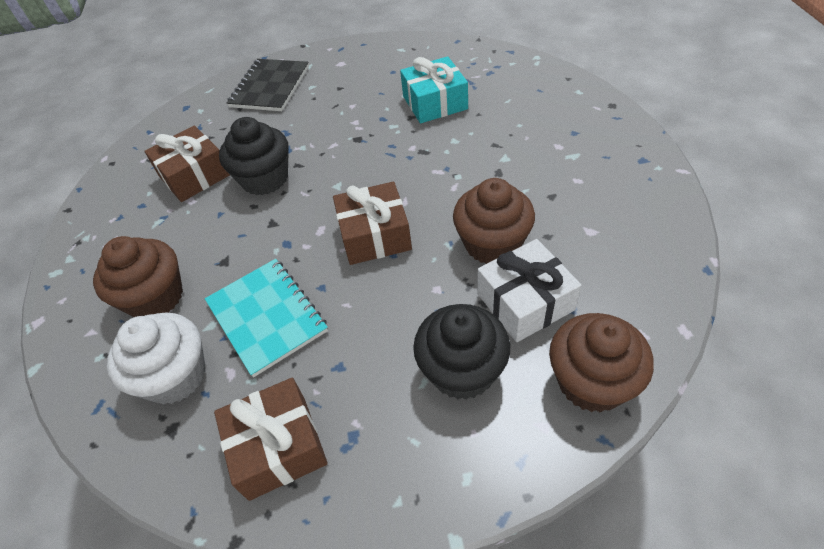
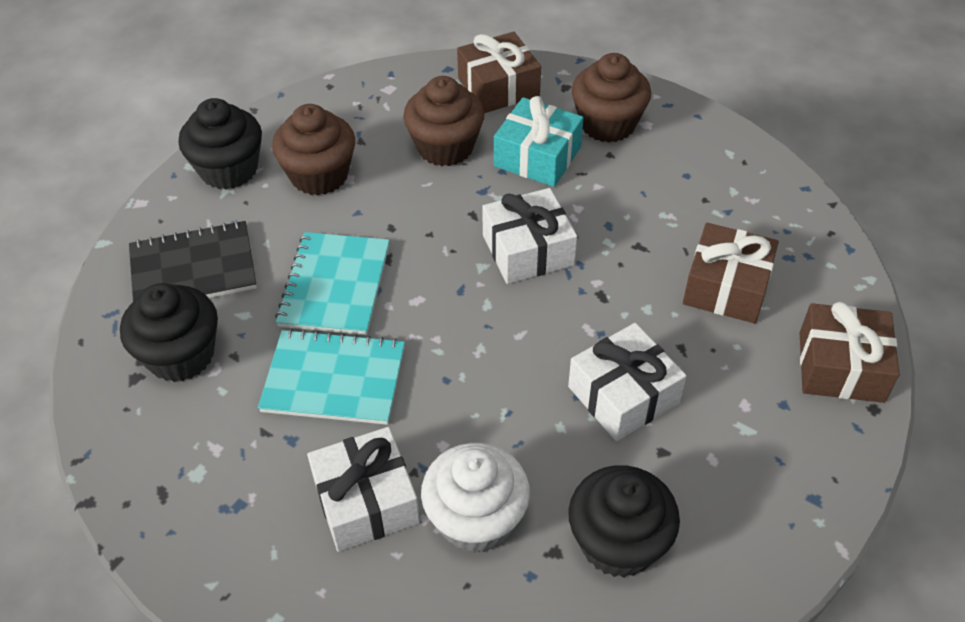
black cupcake: 2 -> 3
turquoise notebook: 1 -> 2
white gift: 1 -> 3

